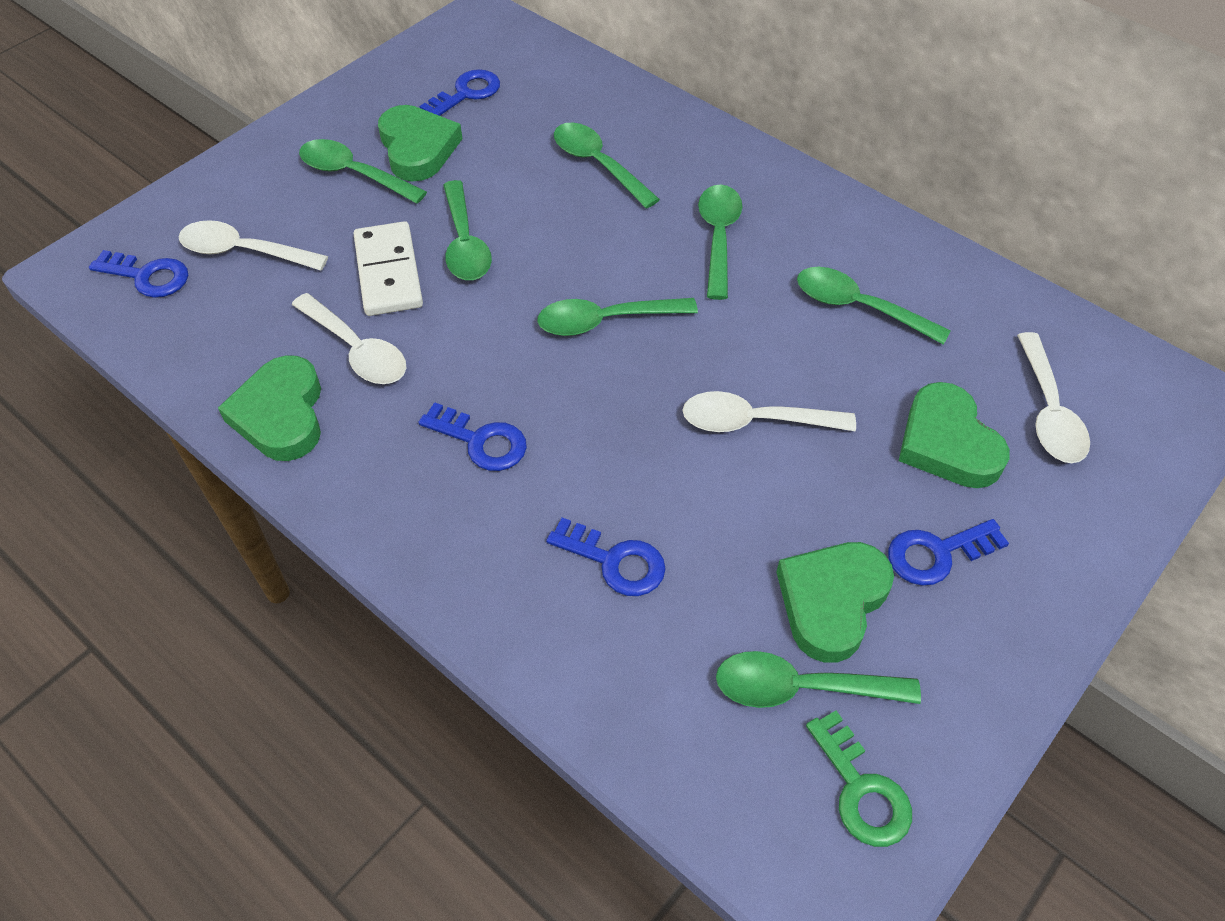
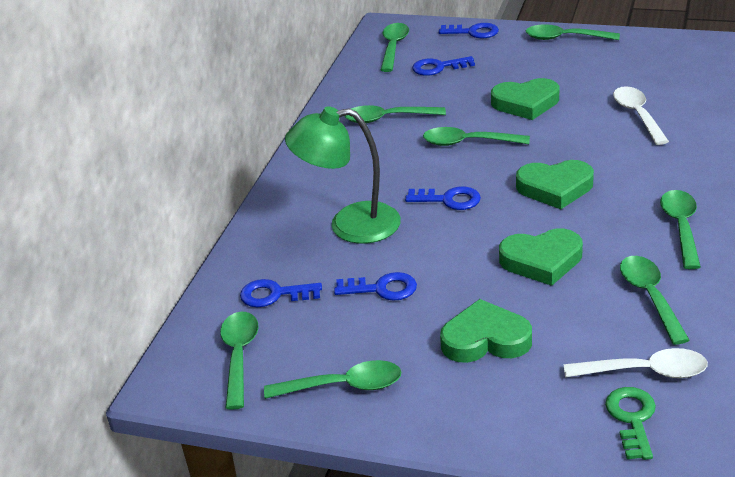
green lamp: 0 -> 1
green spoon: 7 -> 8
white domino: 1 -> 0
white spoon: 4 -> 2

